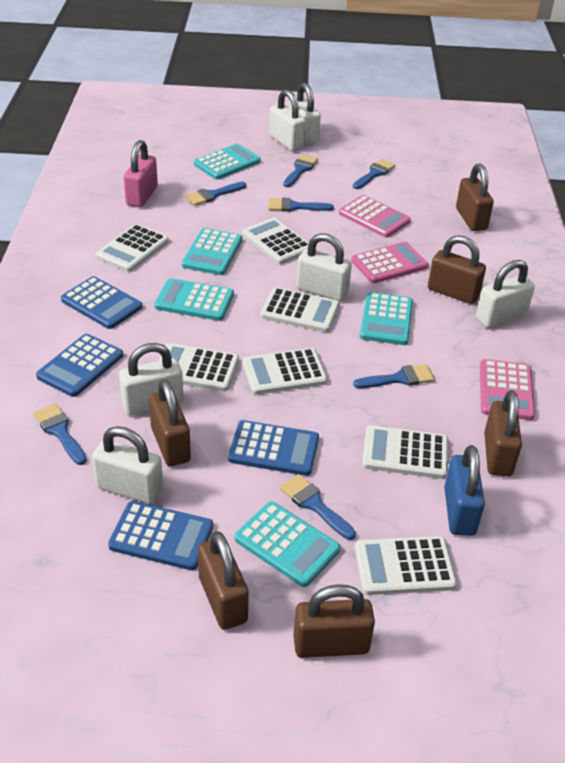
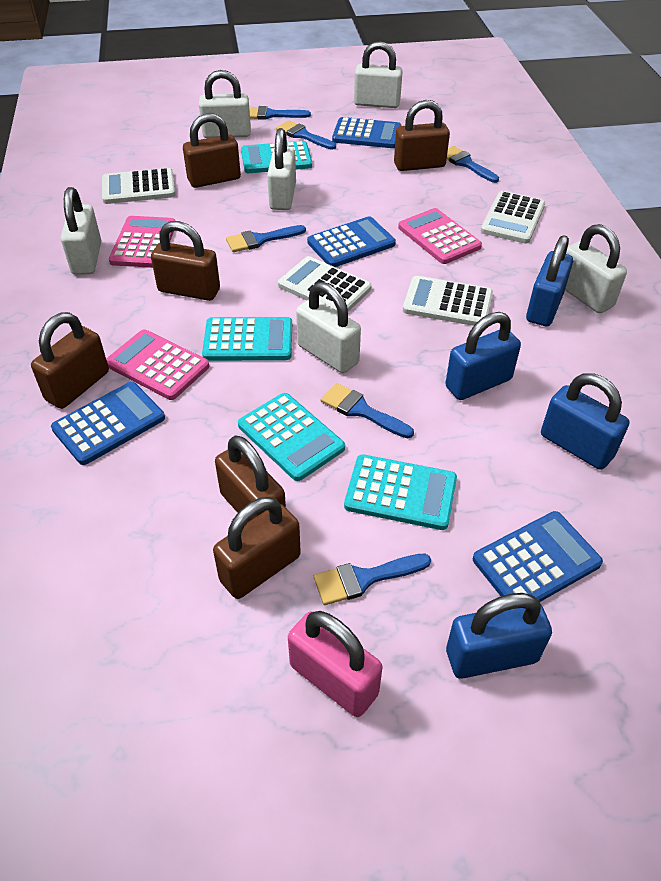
blue brush: 7 -> 6
blue padlock: 1 -> 4
turquoise calculator: 5 -> 4
white calculator: 7 -> 4

